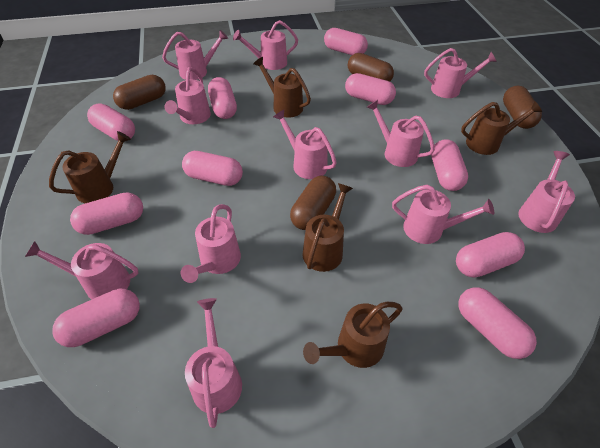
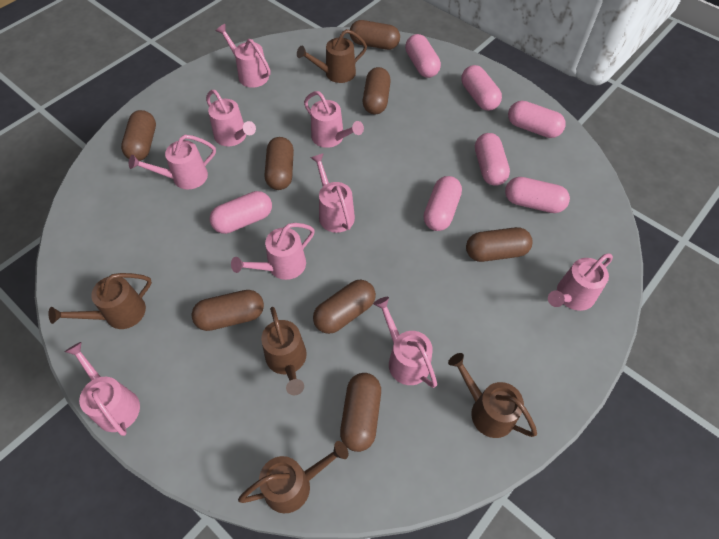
brown capsule: 4 -> 8
pink capsule: 10 -> 7
pink watering can: 11 -> 9

